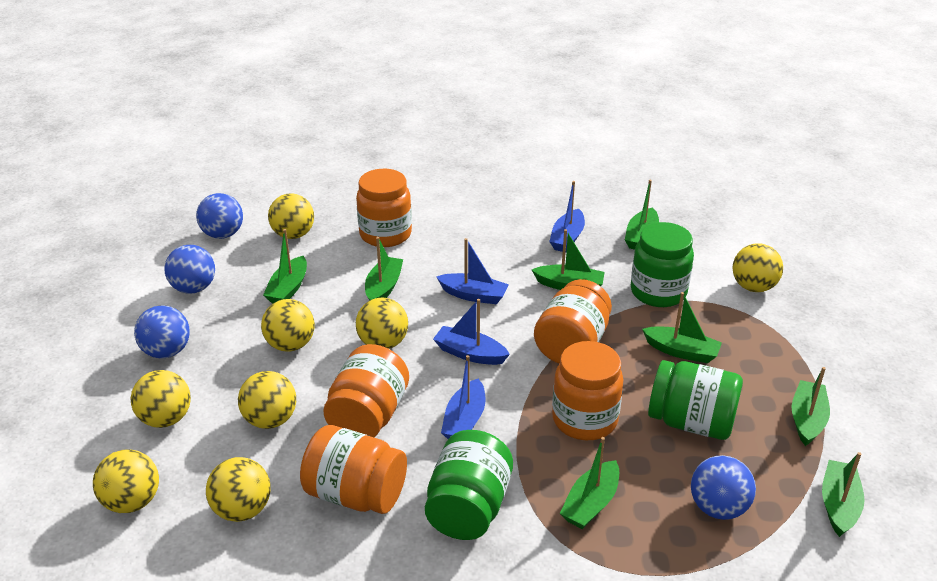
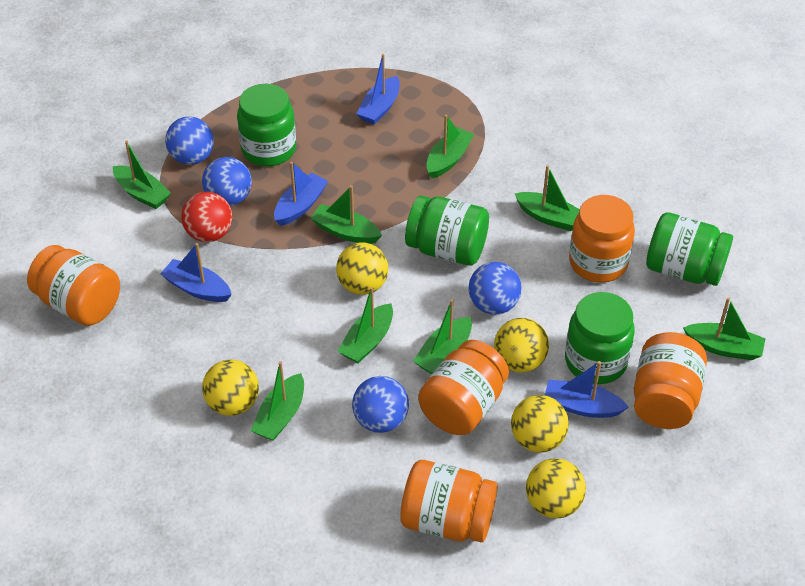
green jar: 3 -> 4
red ball: 0 -> 1
yellow ball: 8 -> 5

